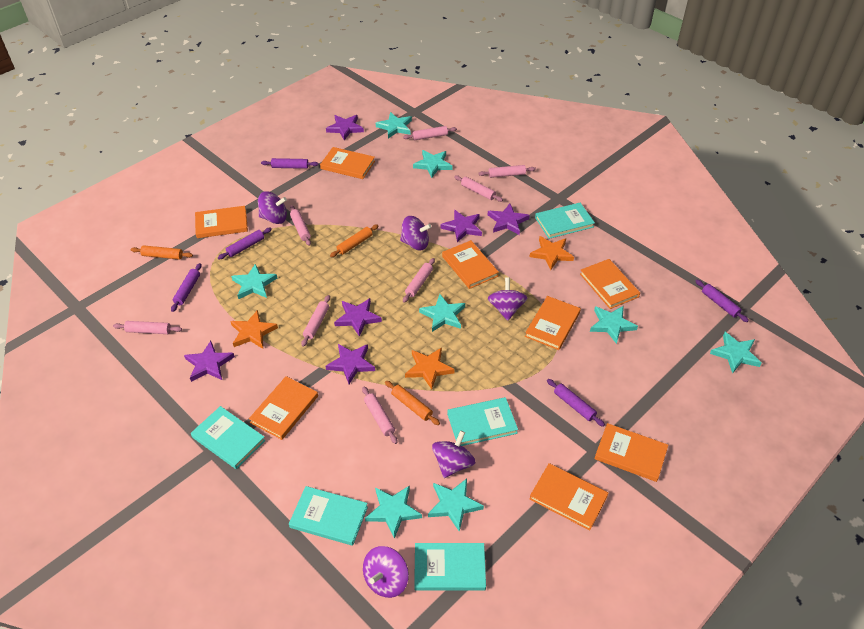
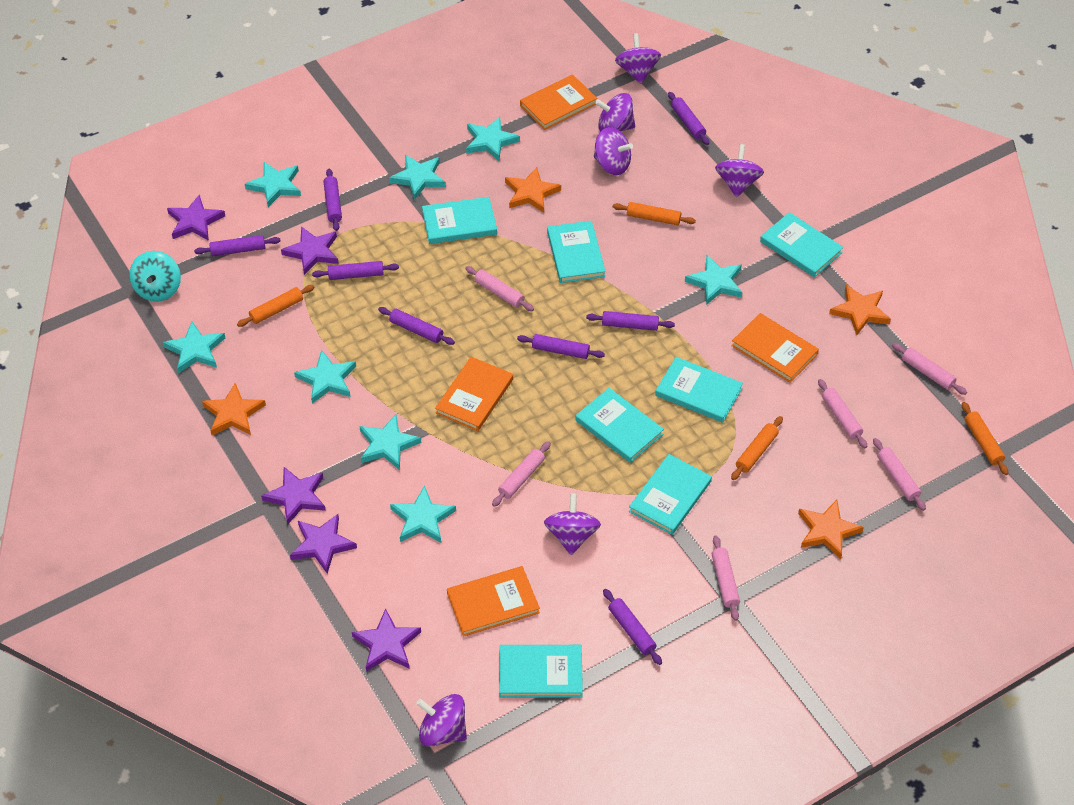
orange book: 8 -> 4
orange rolling pin: 3 -> 4
orange star: 3 -> 4
pink rolling pin: 8 -> 6
purple rolling pin: 5 -> 8
purple spinning top: 5 -> 6
purple star: 6 -> 5
turquoise book: 5 -> 7
turquoise spinning top: 0 -> 1

